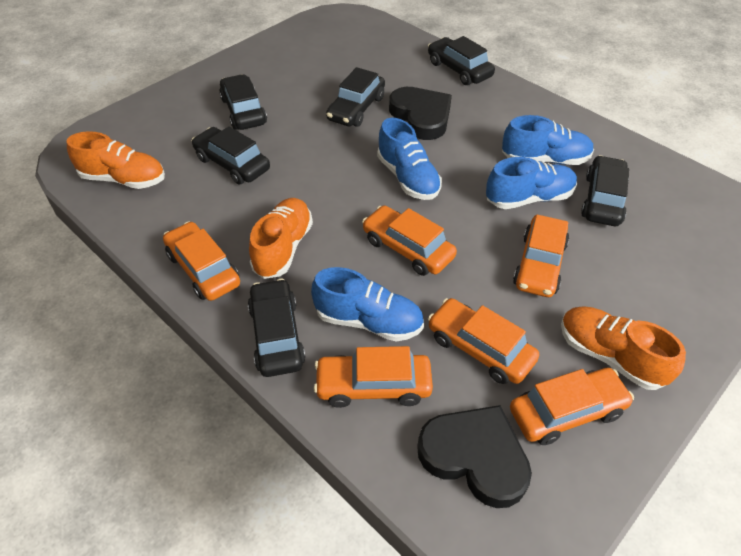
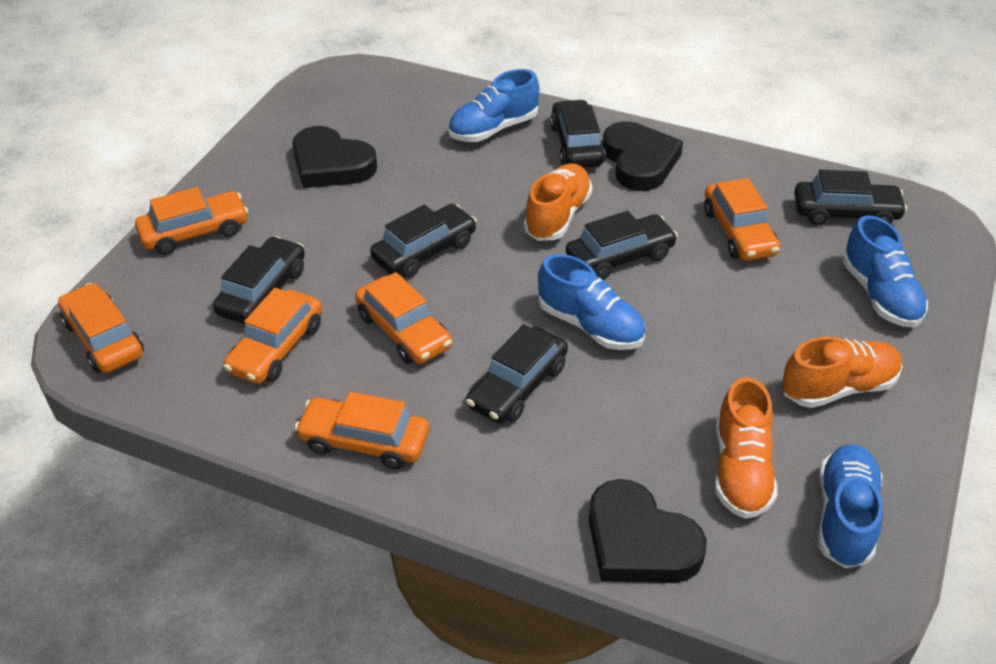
black heart: 2 -> 3

